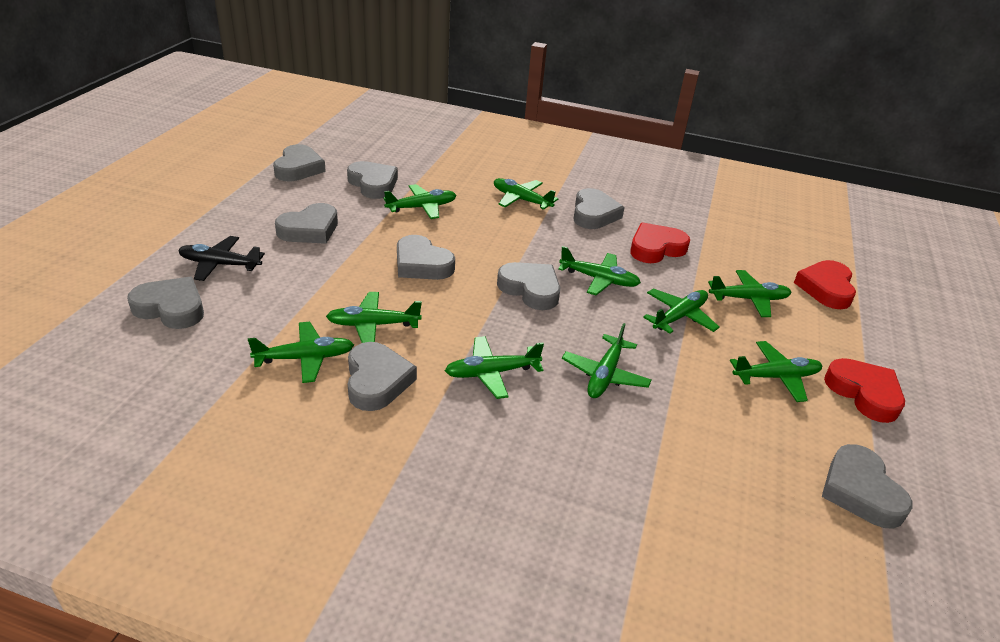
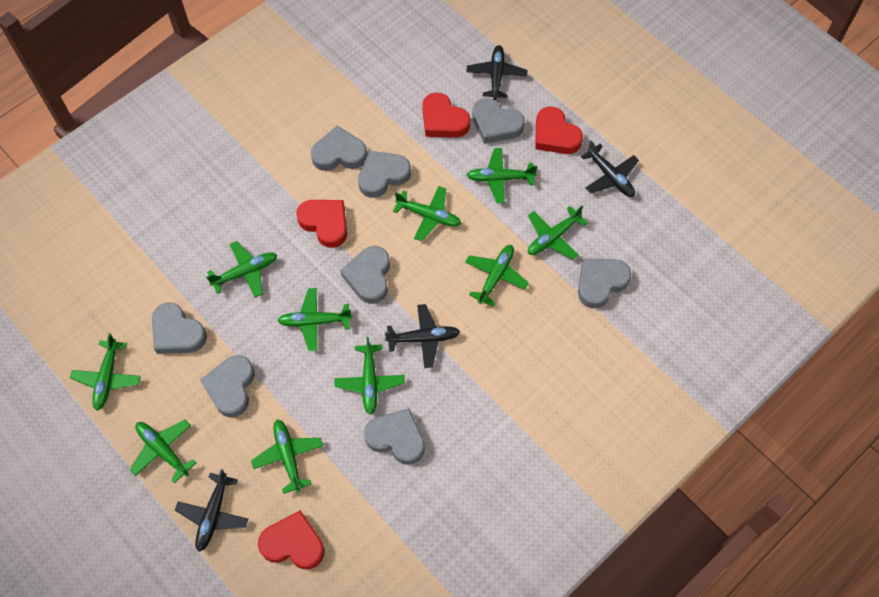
black plane: 1 -> 4
grey heart: 9 -> 8
red heart: 3 -> 4

